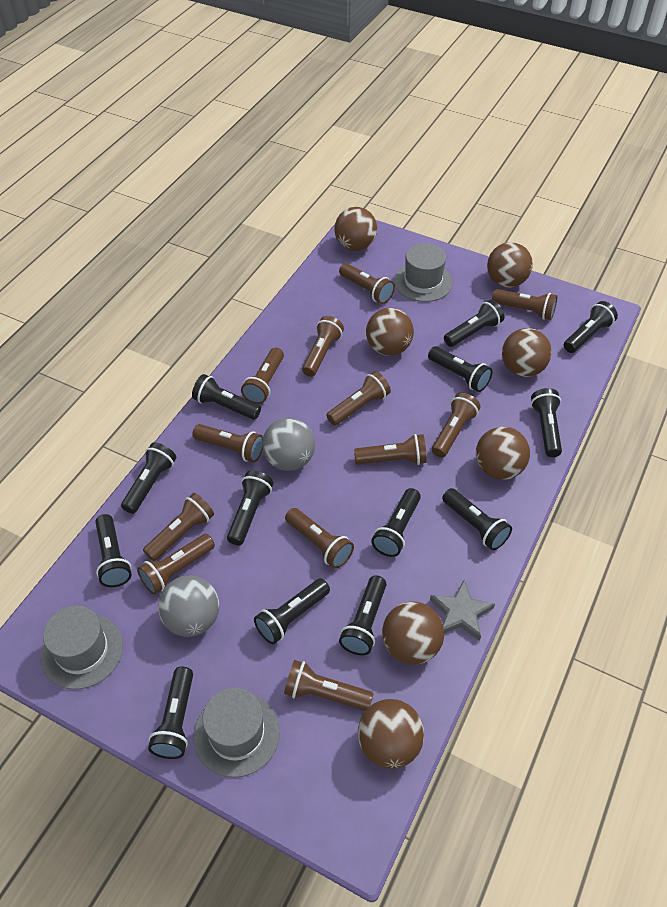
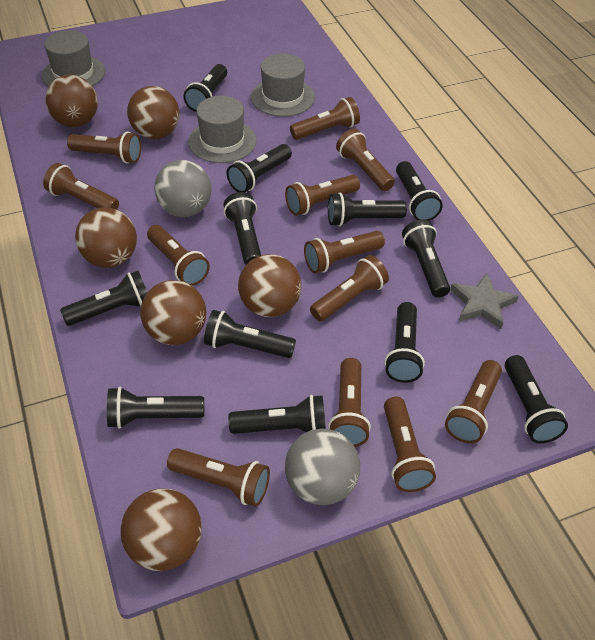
black flashlight: 13 -> 12
brown ball: 7 -> 6

